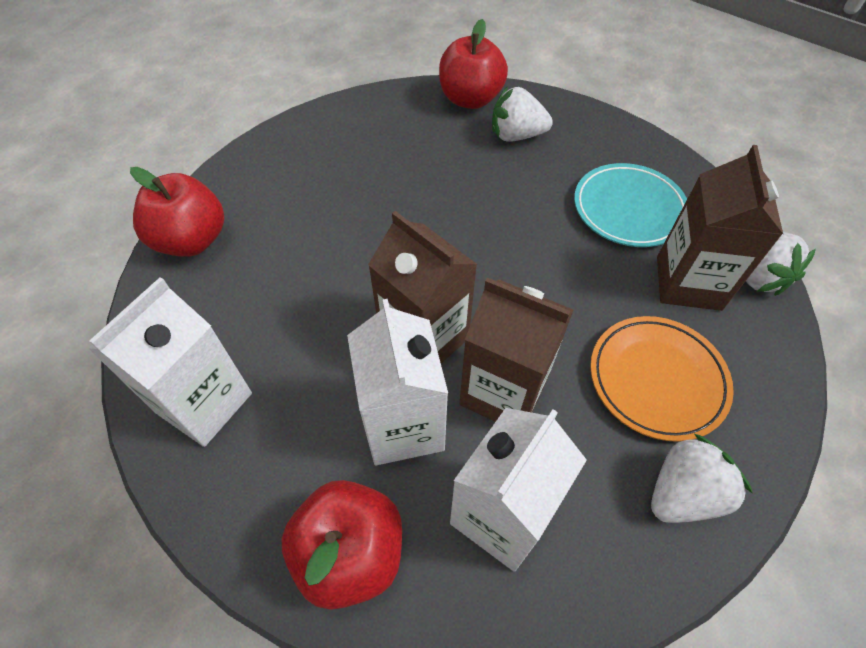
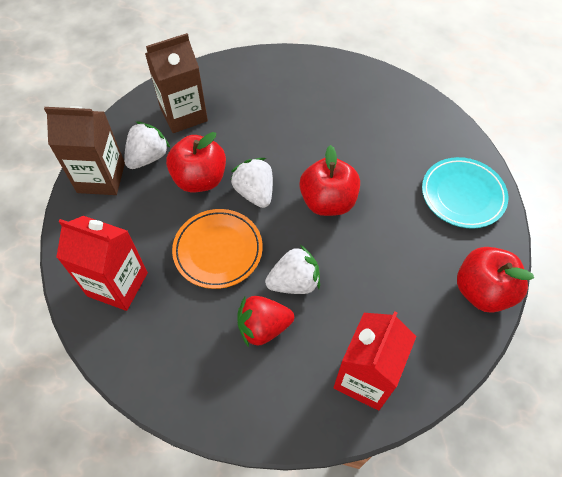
brown carton: 3 -> 2
red carton: 0 -> 2
red strawberry: 0 -> 1
white carton: 3 -> 0

